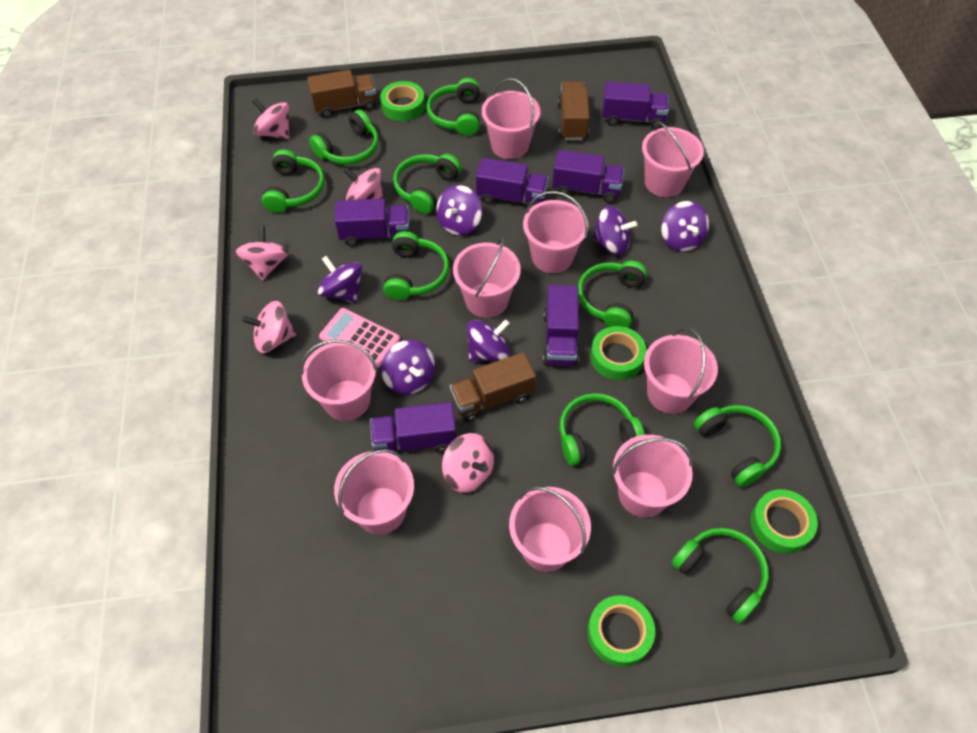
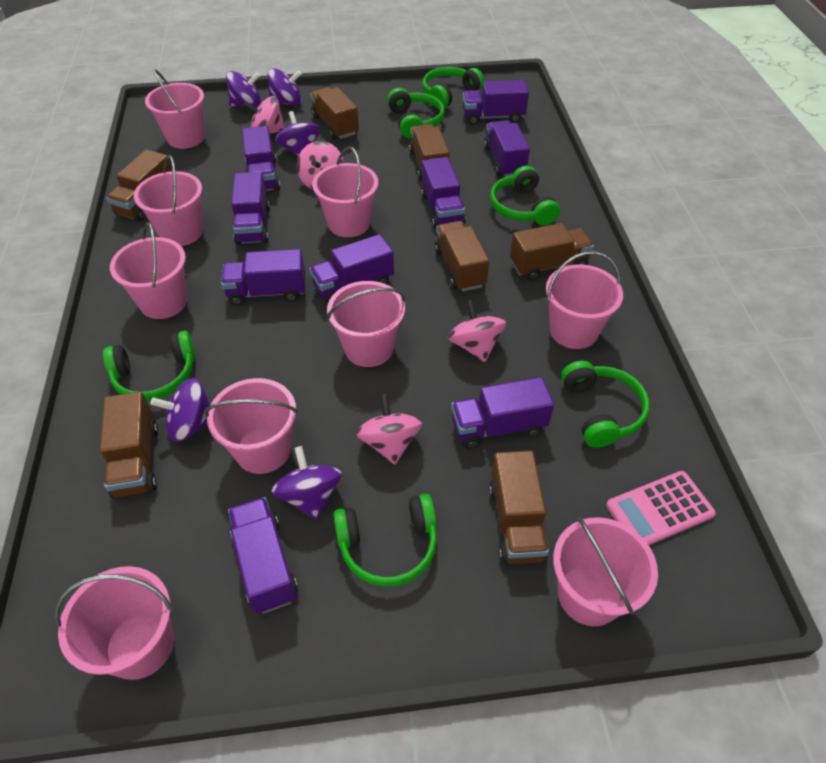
brown truck: 3 -> 7
green headphones: 9 -> 6
green tape: 4 -> 0
pink spinning top: 5 -> 4
purple spinning top: 6 -> 5
purple truck: 6 -> 9

